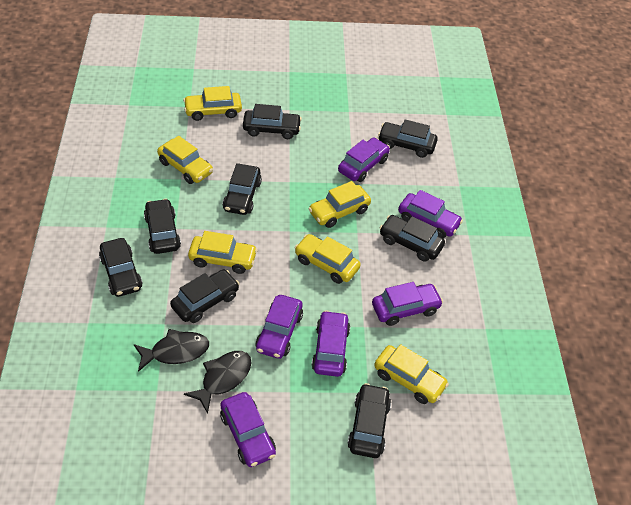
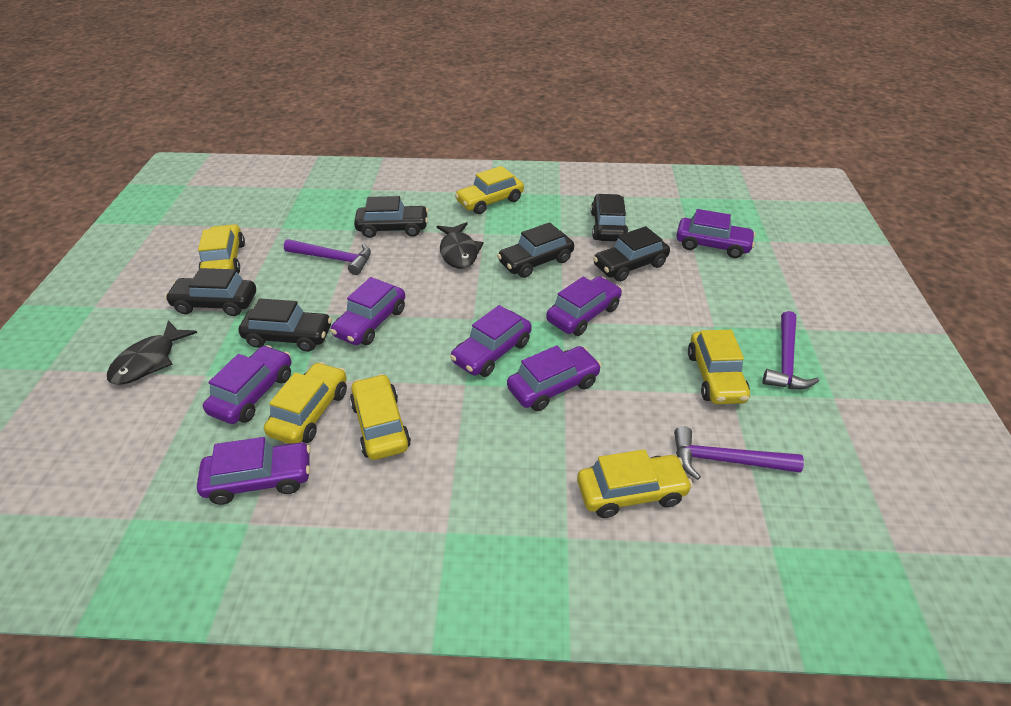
black car: 8 -> 6
purple car: 6 -> 7
purple hammer: 0 -> 3

